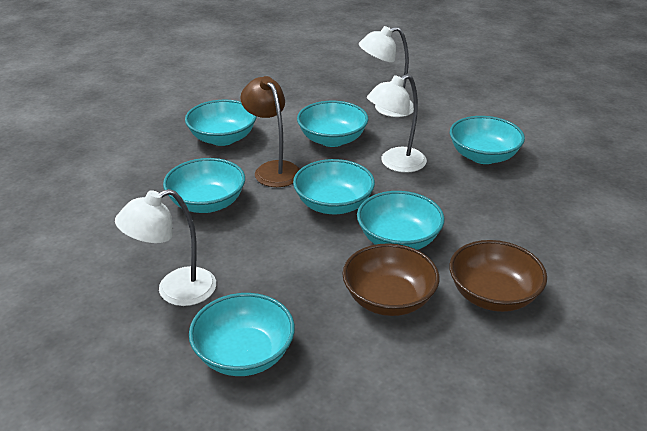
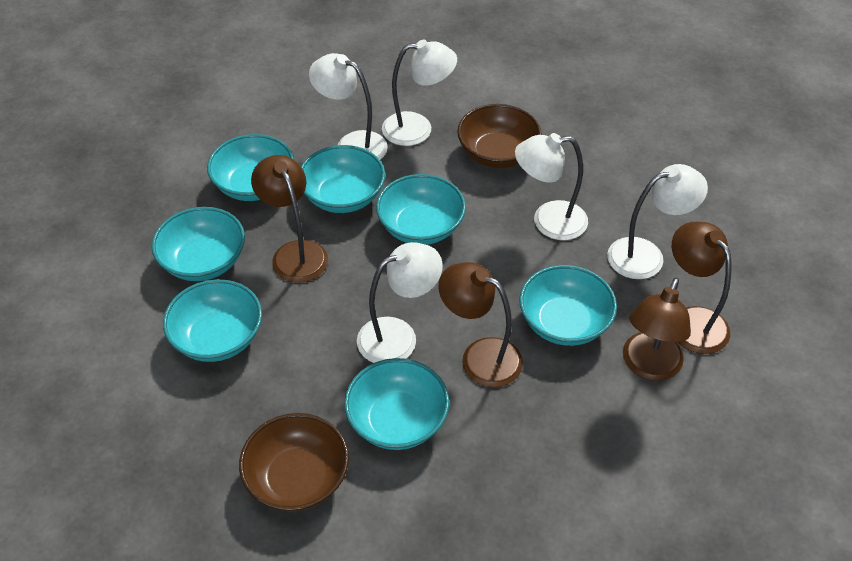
brown lamp: 1 -> 4
white lamp: 3 -> 5

